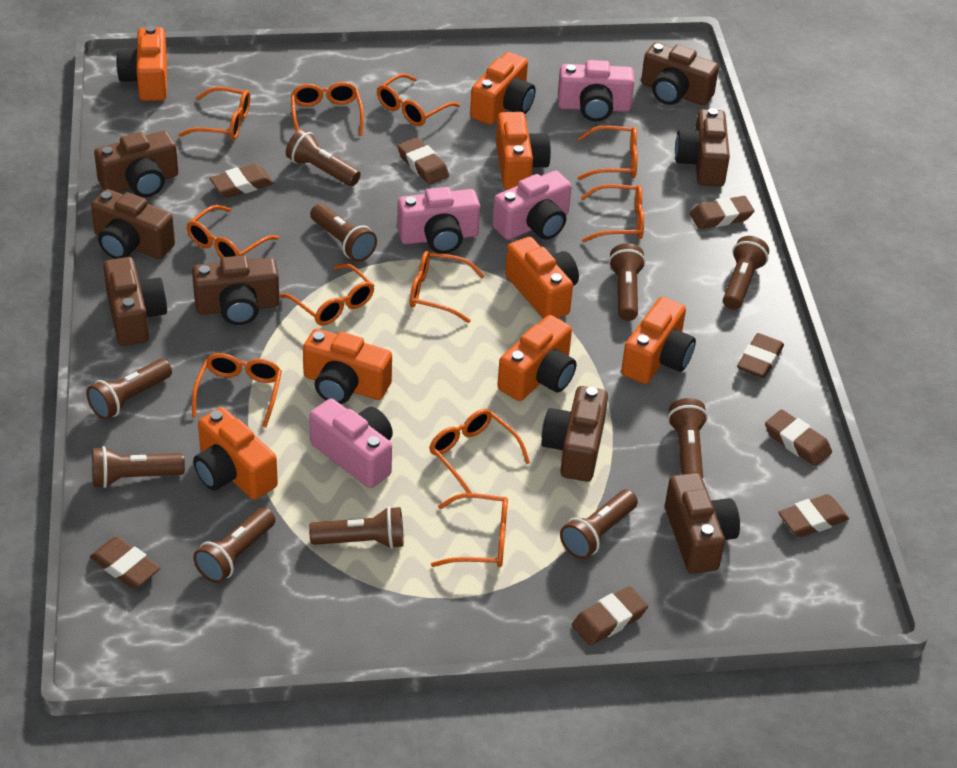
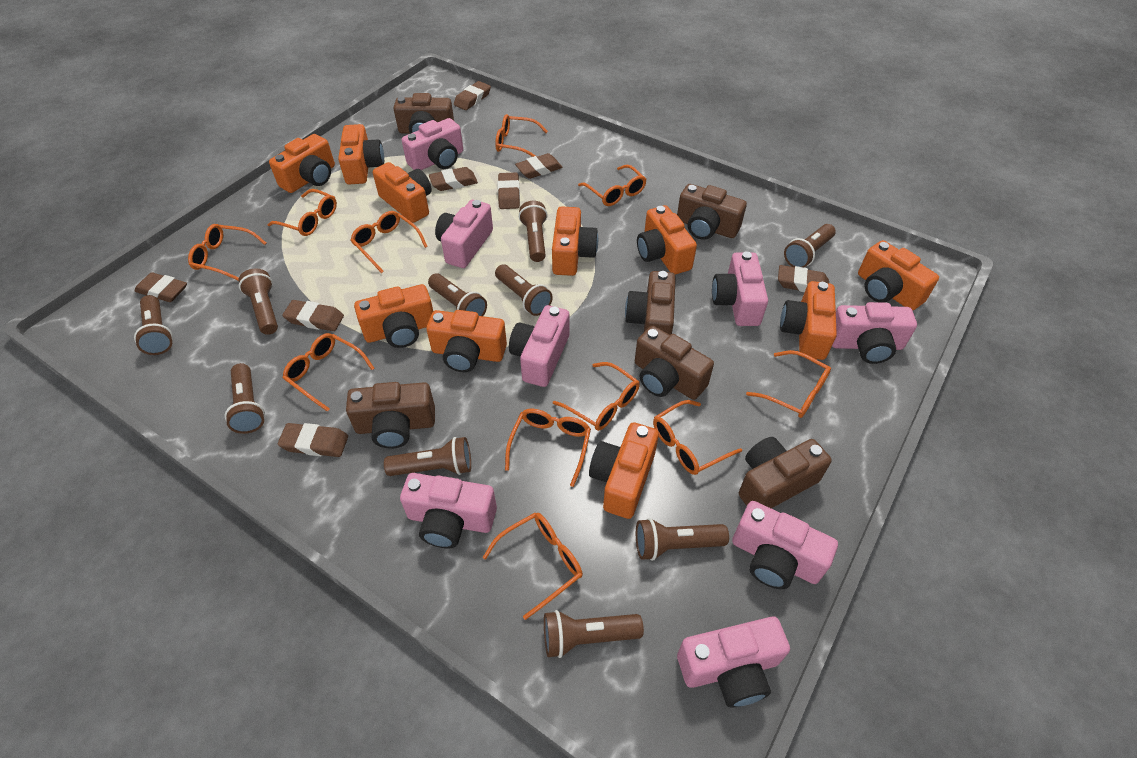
brown camera: 8 -> 6
orange camera: 8 -> 10
pink camera: 4 -> 8

